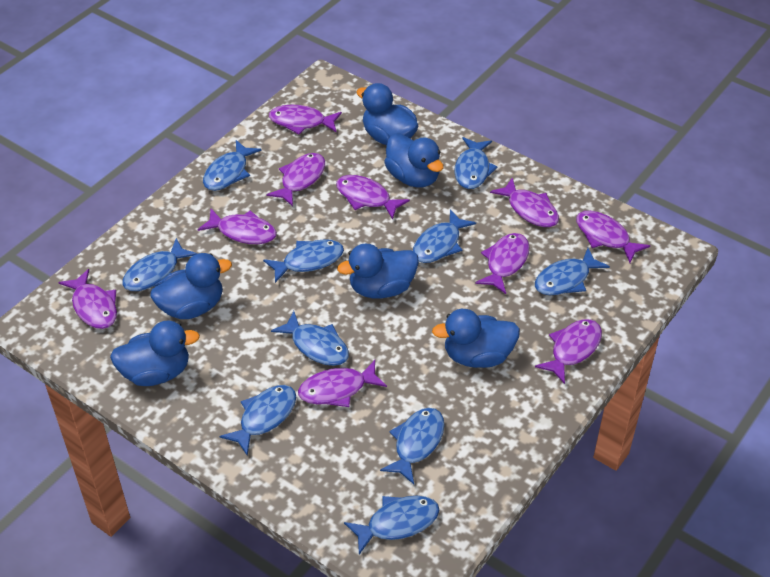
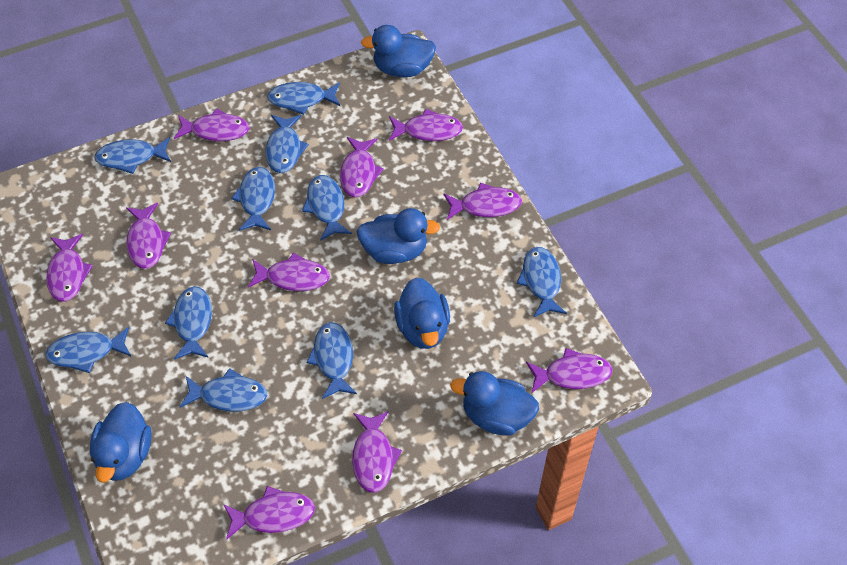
blue duck: 6 -> 5

